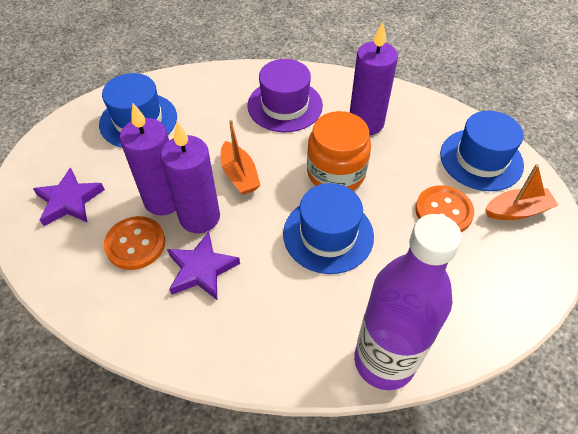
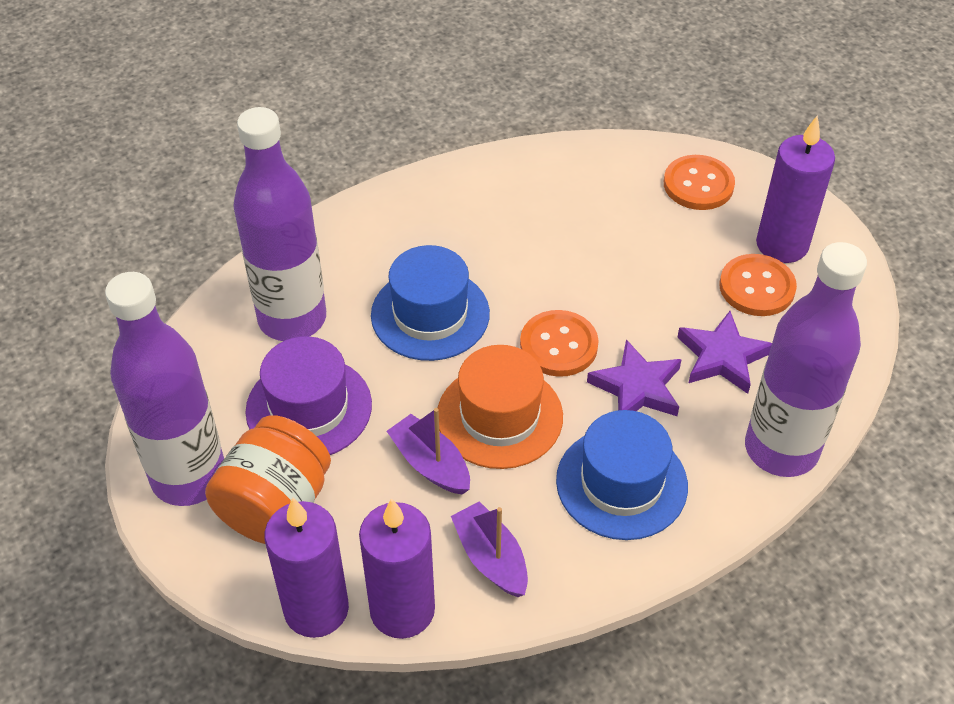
blue hat: 3 -> 2
orange boat: 2 -> 0
orange button: 2 -> 3
orange hat: 0 -> 1
purple boat: 0 -> 2
purple bottle: 1 -> 3

